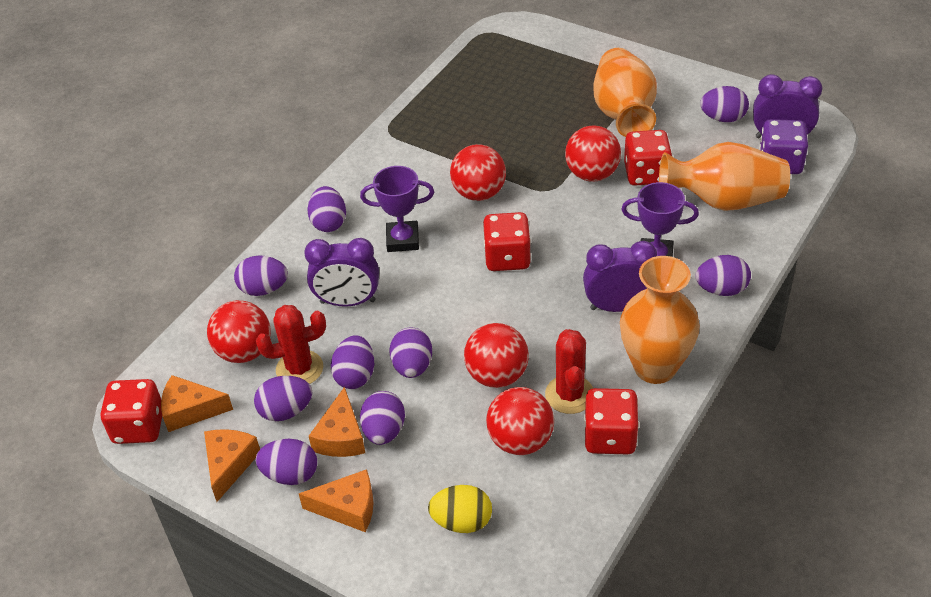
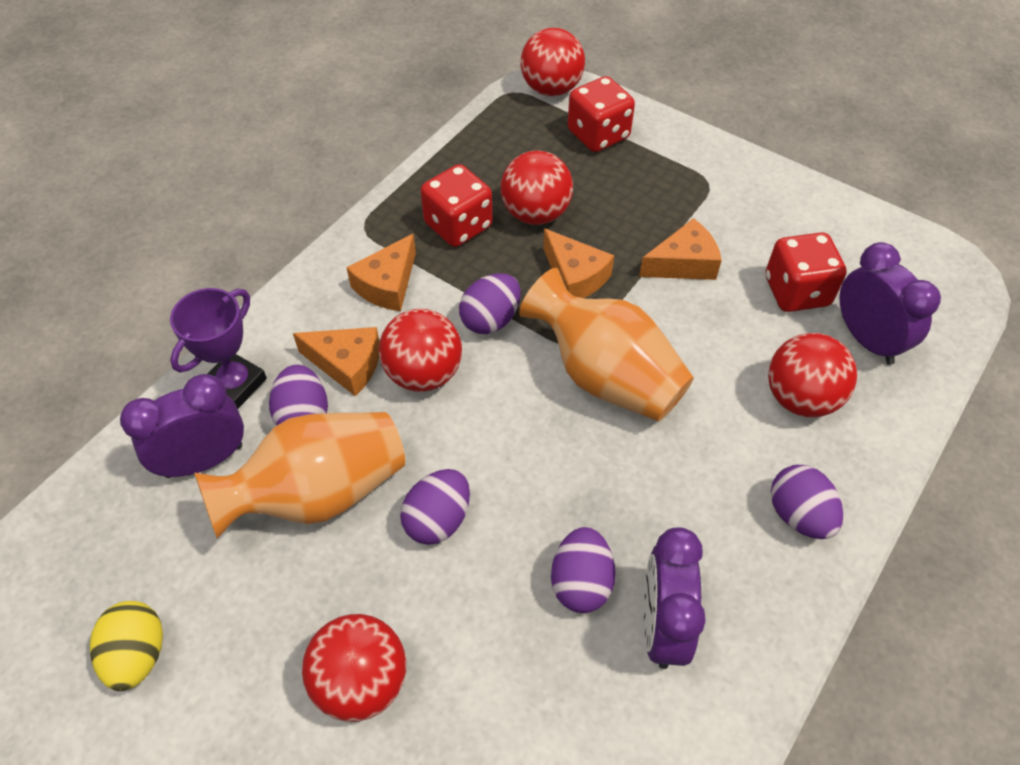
orange vase: 3 -> 2
purple dice: 1 -> 0
purple egg: 9 -> 5
purple trophy: 2 -> 1
red cactus: 2 -> 0
red dice: 4 -> 3

